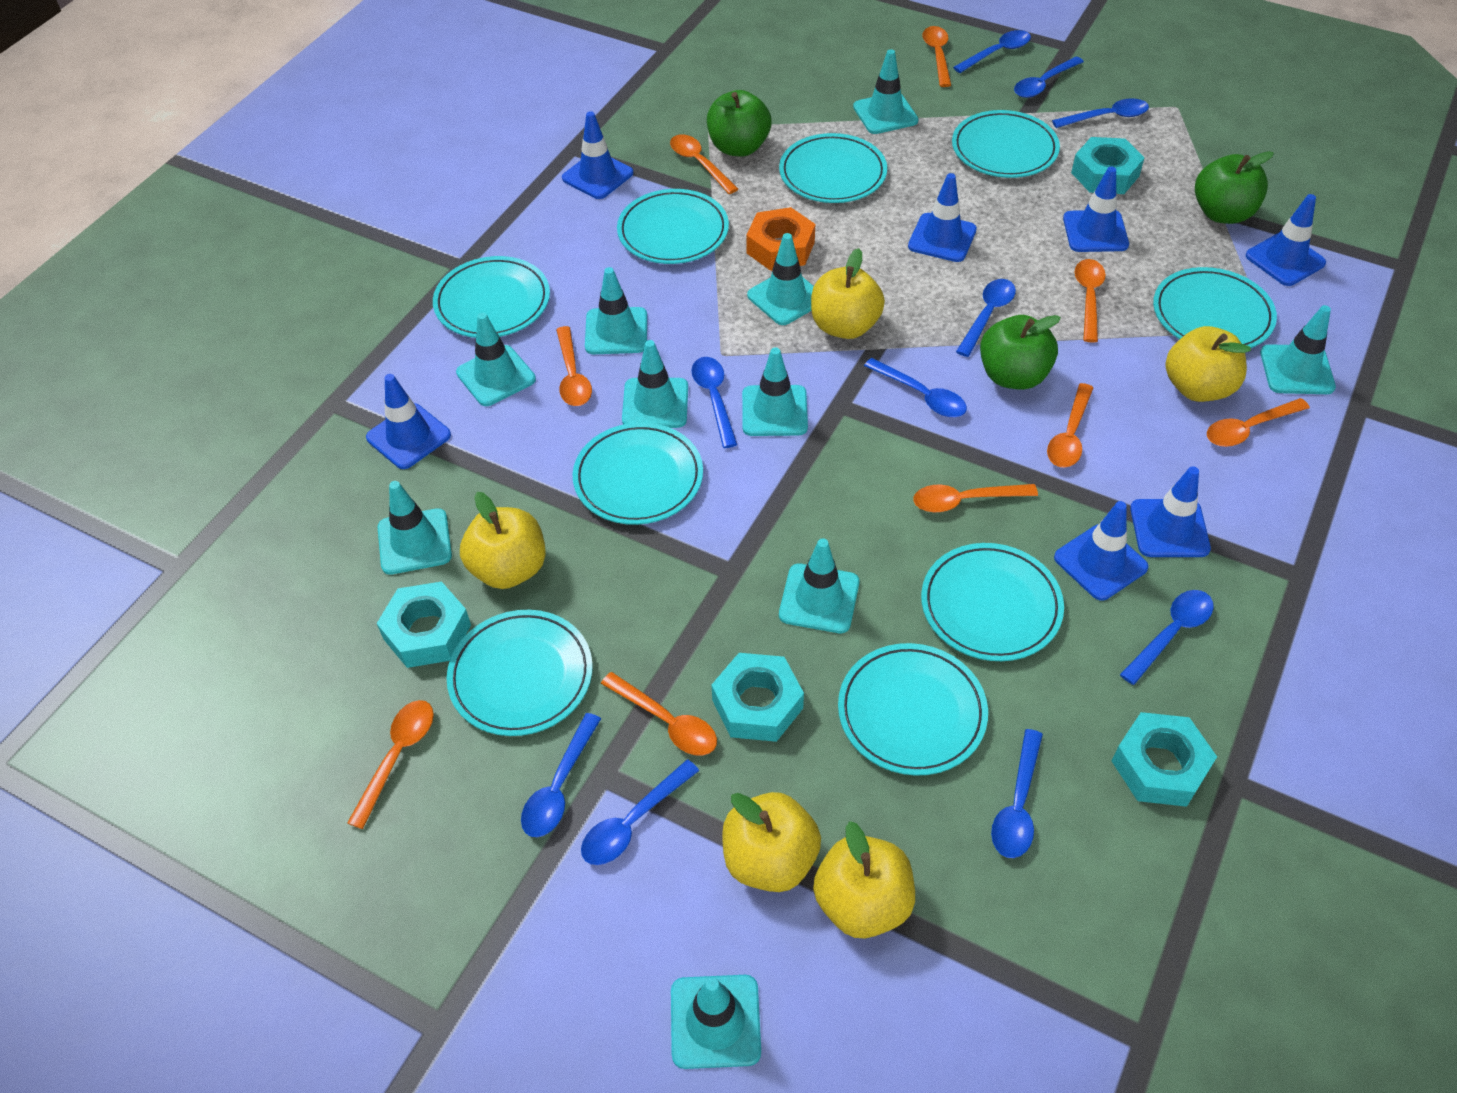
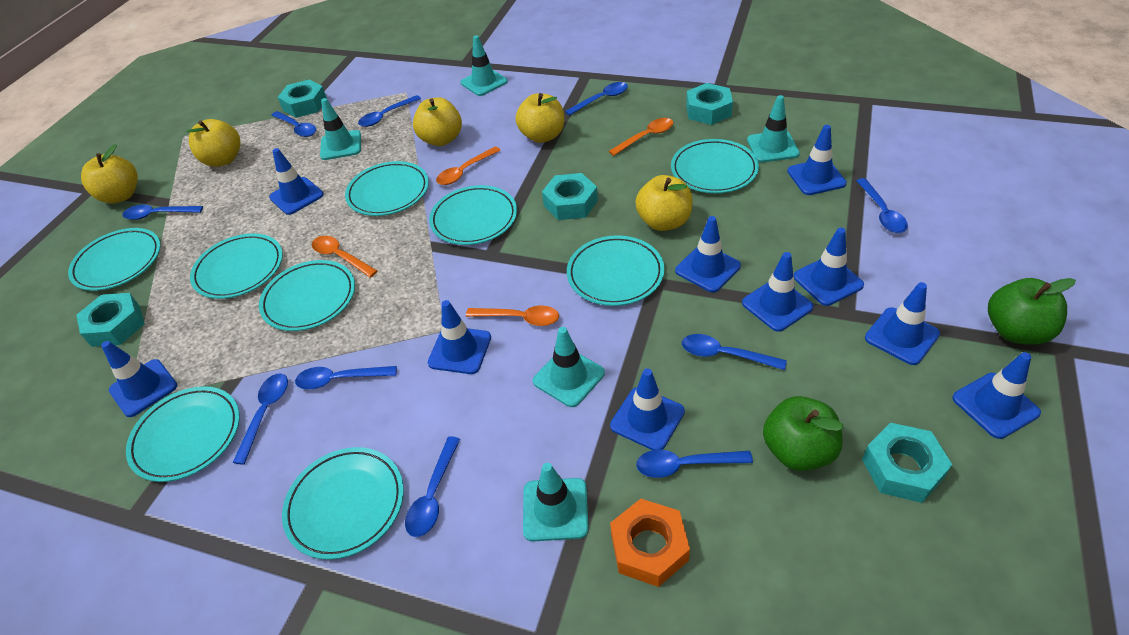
blue traffic cone: 7 -> 10
green apple: 3 -> 2
orange spoon: 9 -> 4
turquoise nut: 4 -> 5
turquoise traffic cone: 10 -> 5

